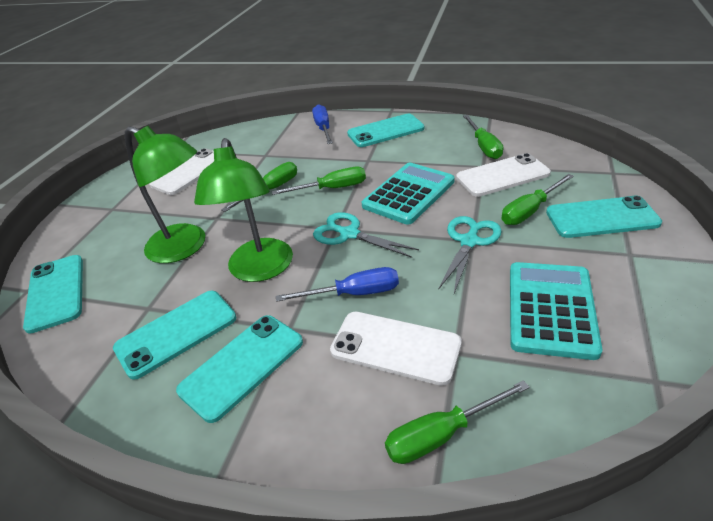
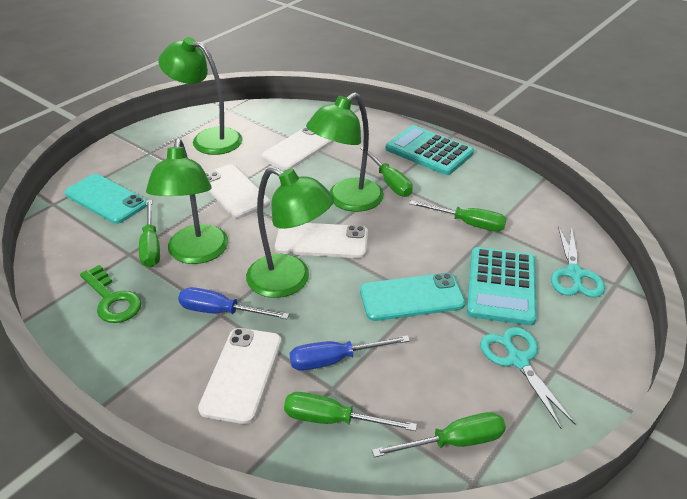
green key: 0 -> 1
green lamp: 2 -> 4
turquoise phone: 5 -> 2
white phone: 3 -> 4

